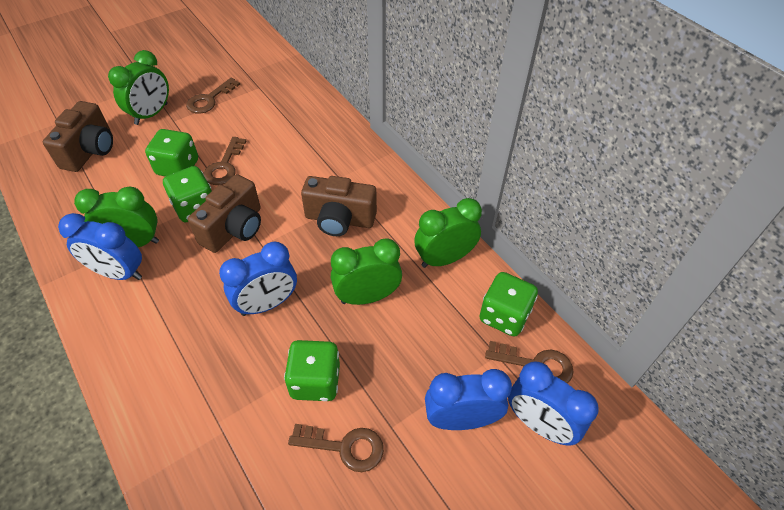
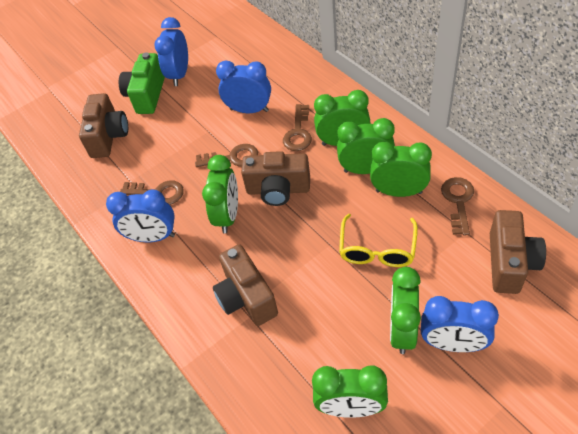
brown camera: 3 -> 4
green camera: 0 -> 1
green clock: 4 -> 6
green dice: 4 -> 0
yellow glasses: 0 -> 1

